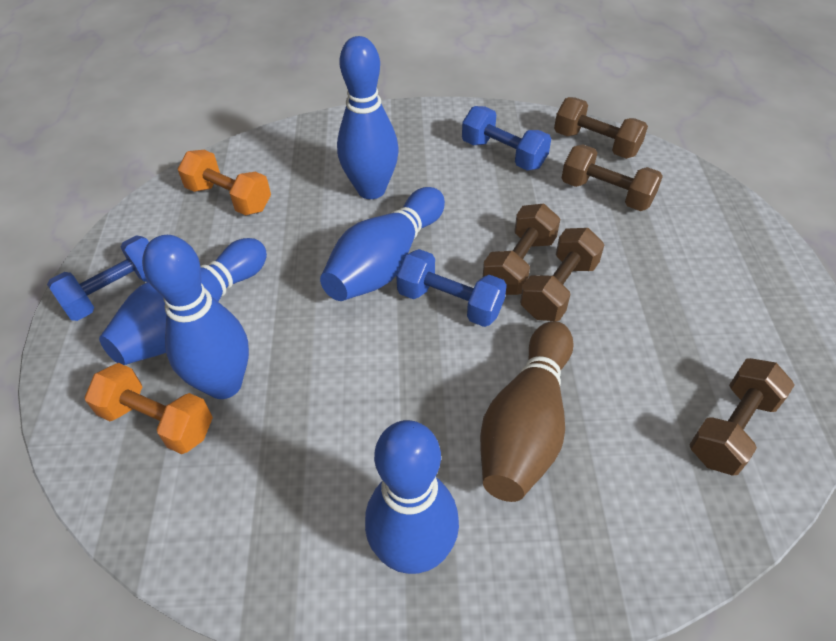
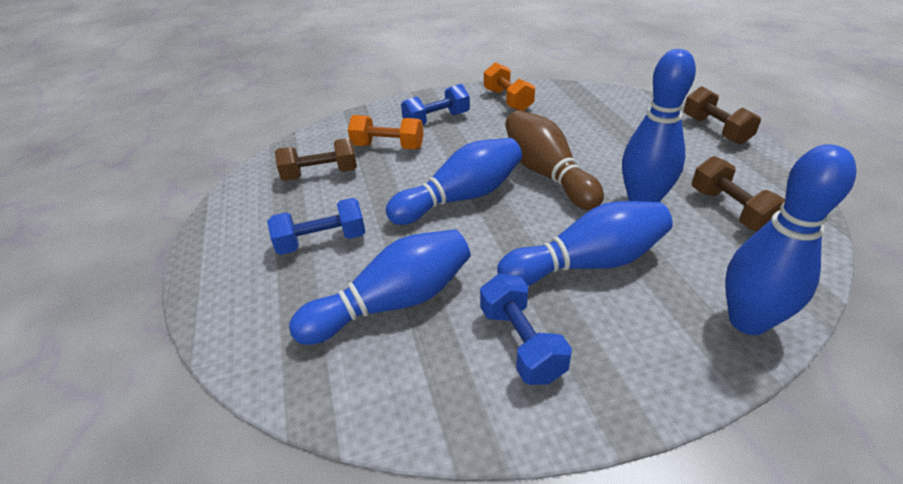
brown dumbbell: 5 -> 3

